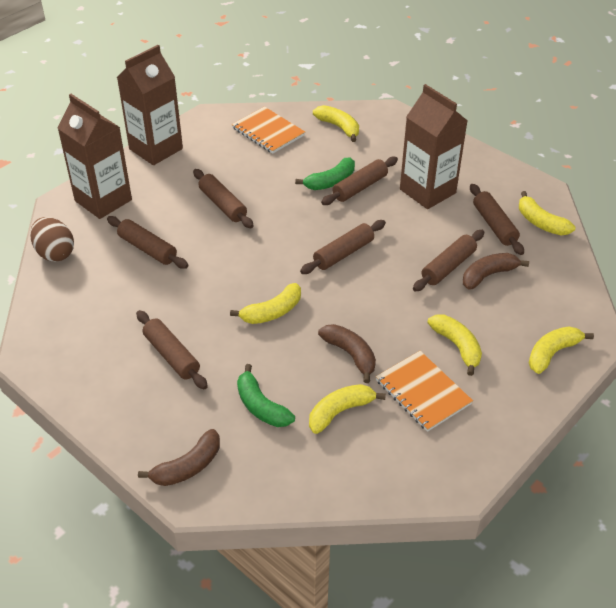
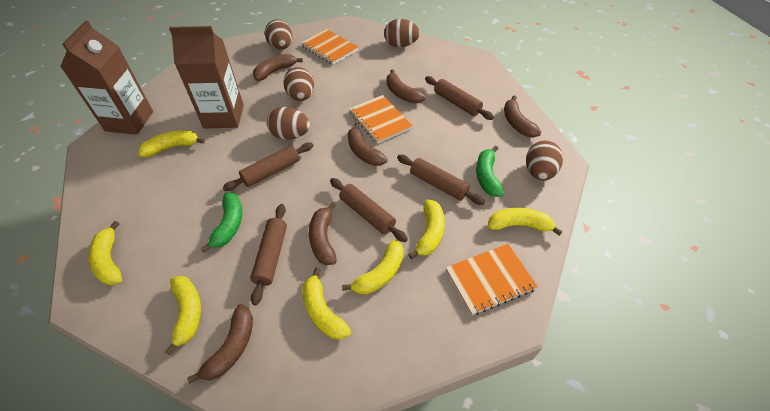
brown banana: 3 -> 6
brown carton: 3 -> 2
brown egg: 1 -> 5
brown rolling pin: 7 -> 5
orange notebook: 2 -> 3
yellow banana: 6 -> 7

